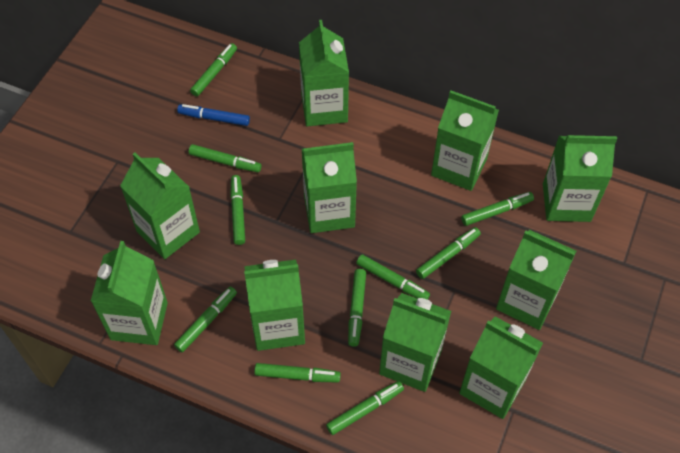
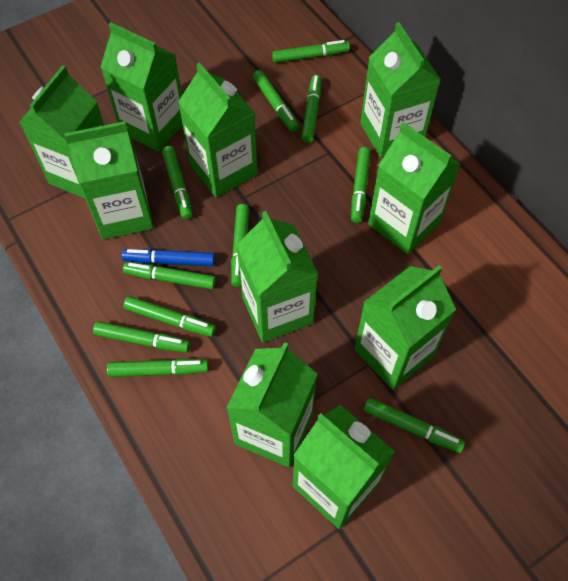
green marker: 10 -> 11

